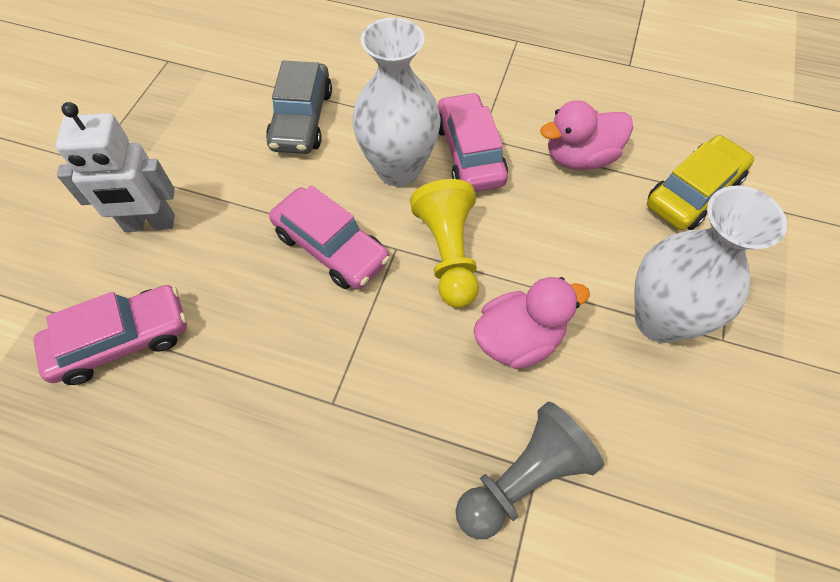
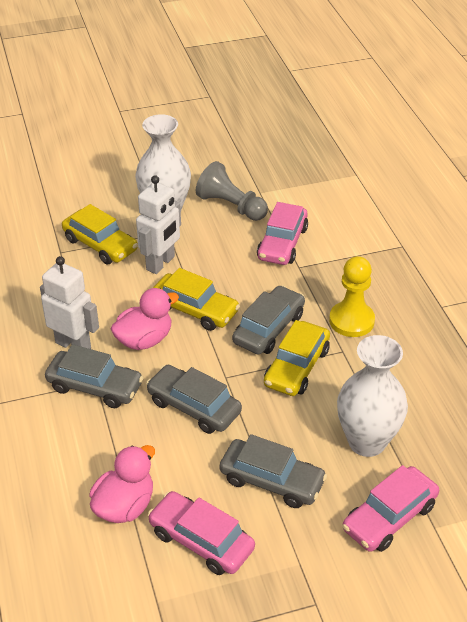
grey car: 1 -> 4
white robot: 1 -> 2
yellow car: 1 -> 3

